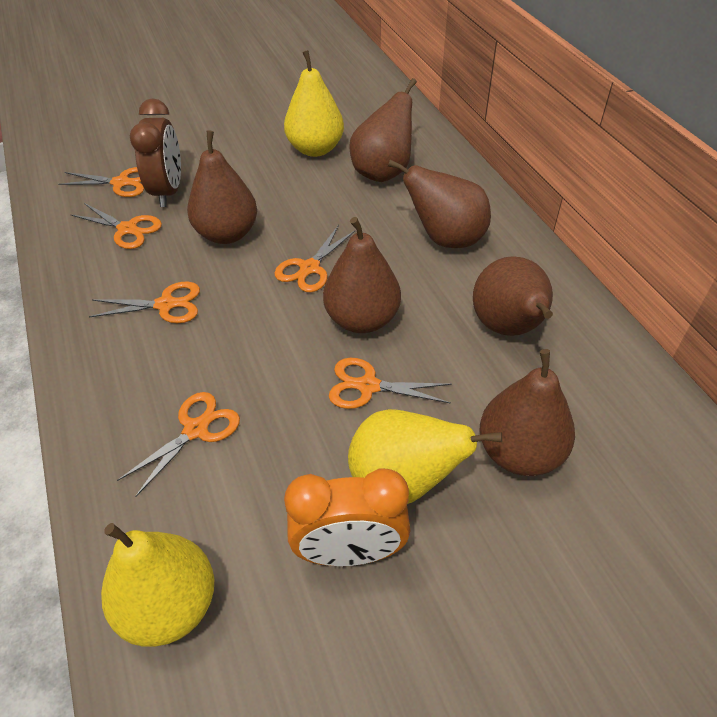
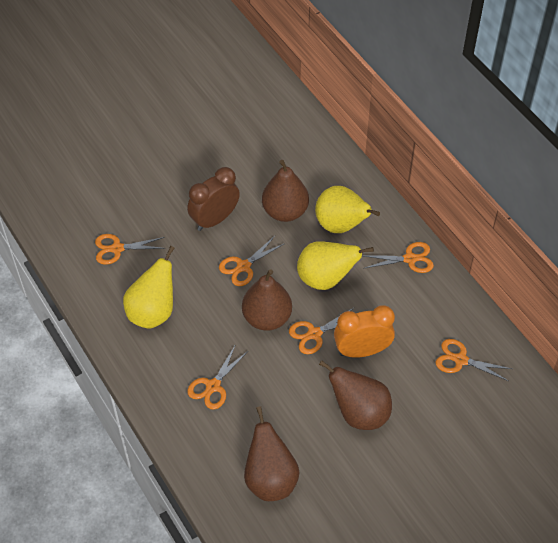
brown pear: 6 -> 4

